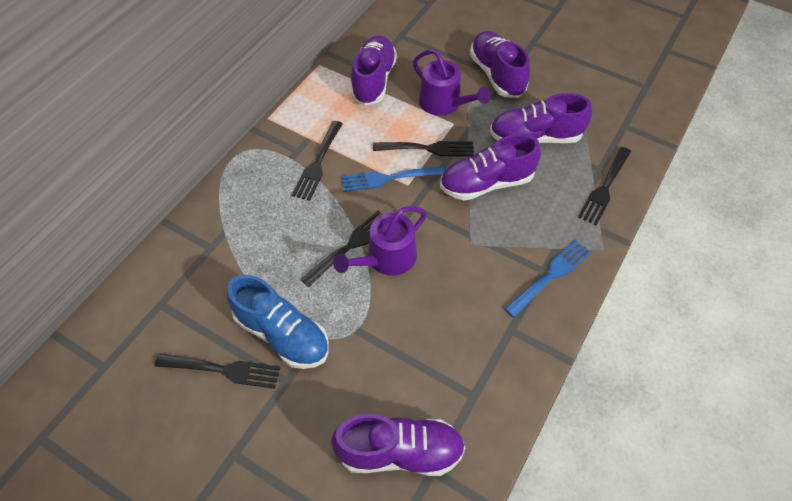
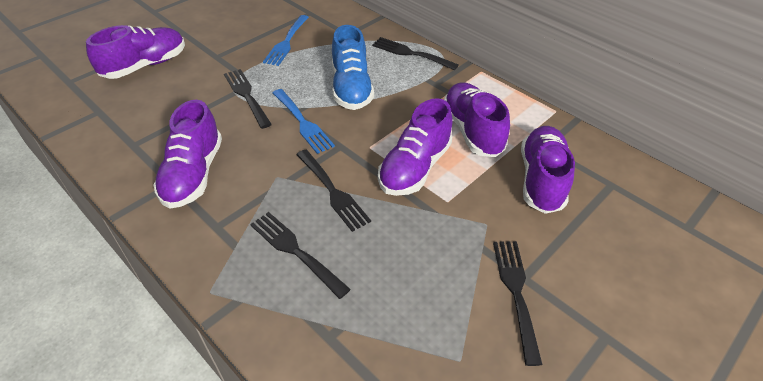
purple watering can: 2 -> 0

